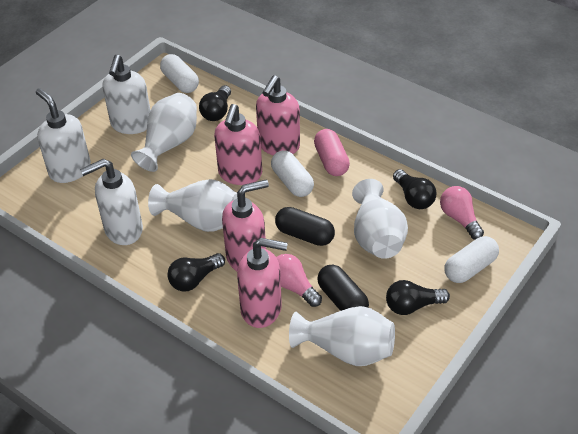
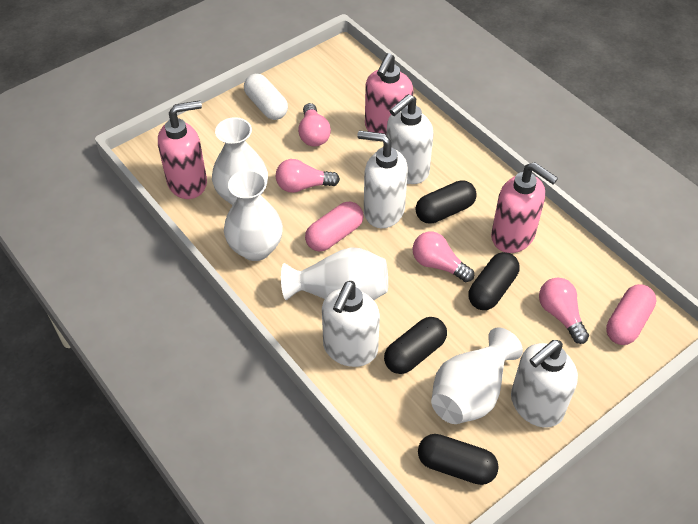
black capsule: 2 -> 4
black light bulb: 4 -> 0
pink capsule: 1 -> 2
pink light bulb: 2 -> 4
pink soap dispenser: 4 -> 3
white capsule: 3 -> 1
white soap dispenser: 3 -> 4

